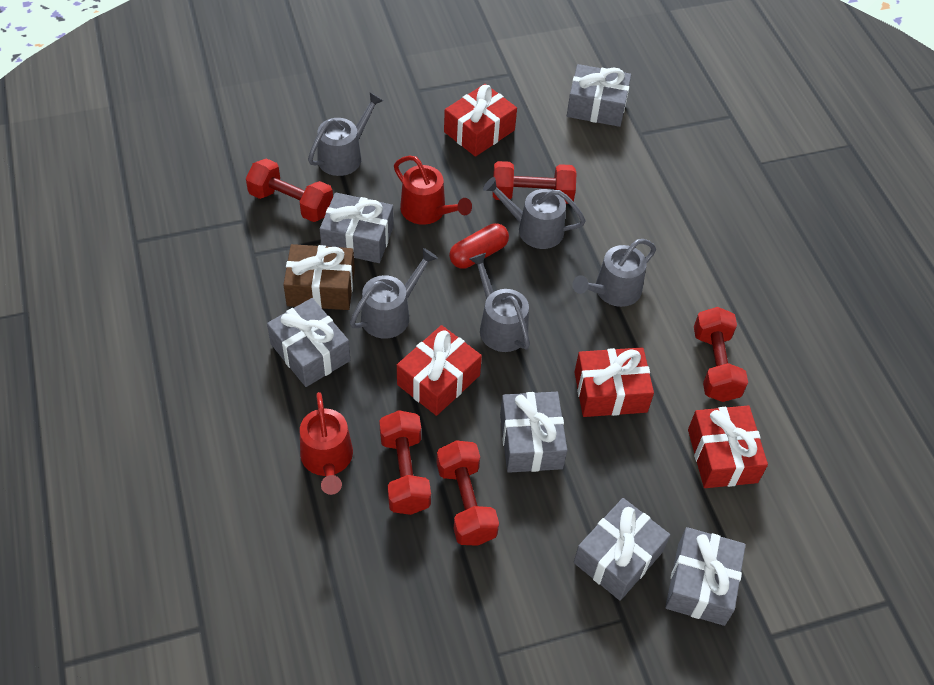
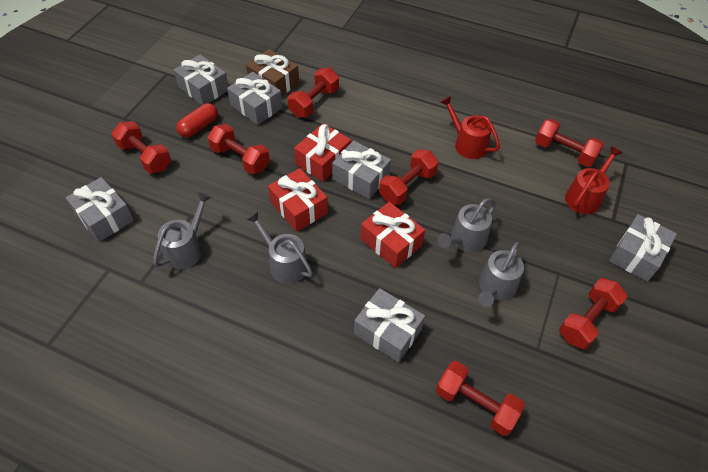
grey watering can: 5 -> 4
red dumbbell: 5 -> 7
red gift: 4 -> 3

